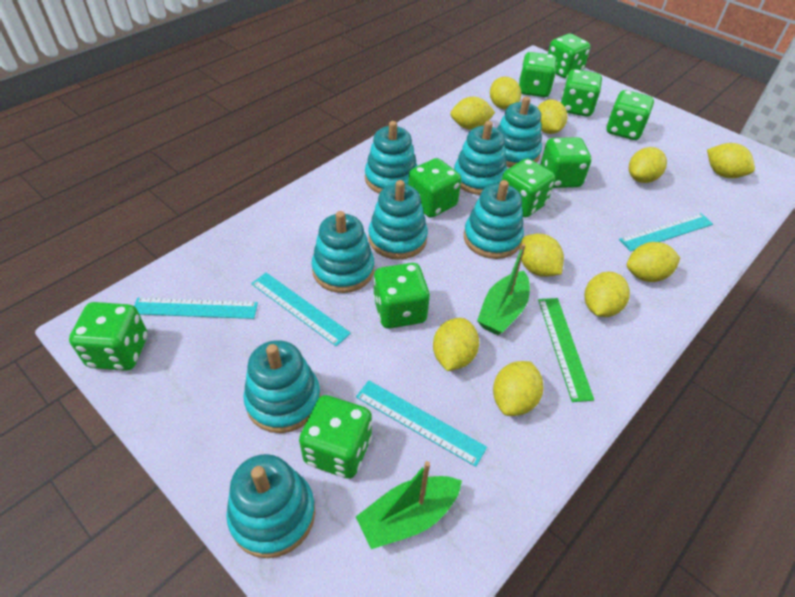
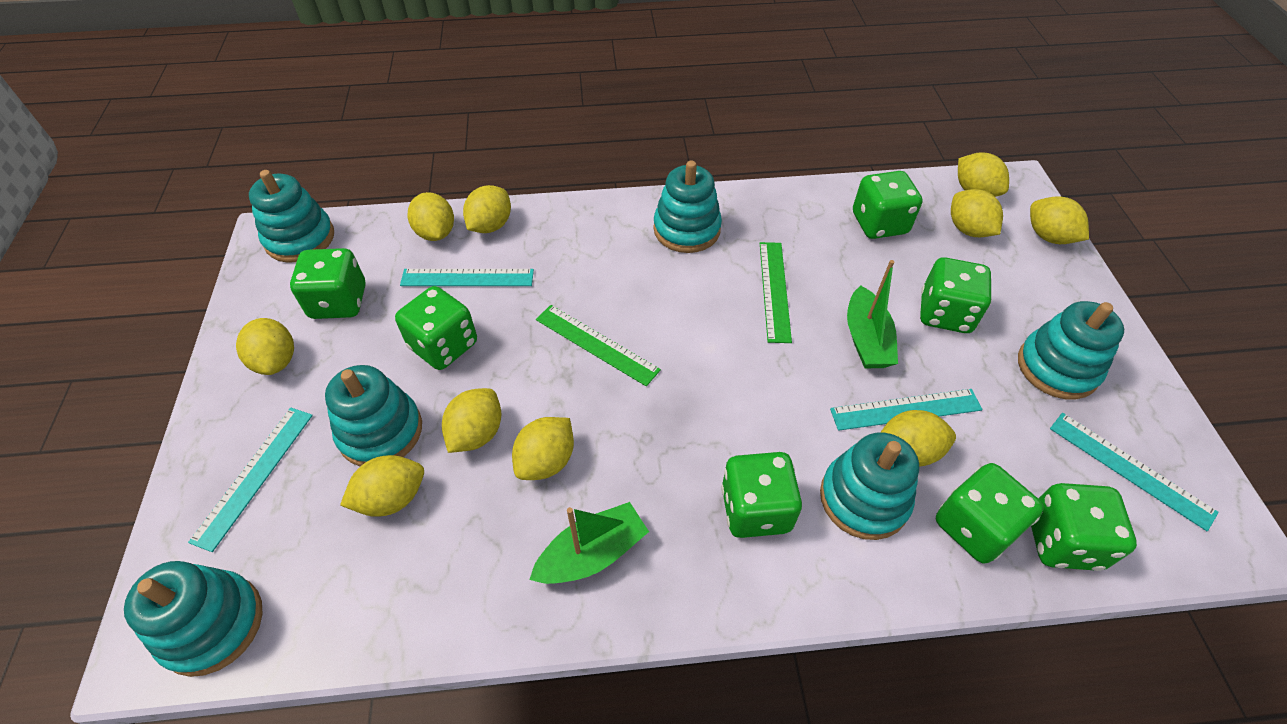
green dice: 10 -> 7
green ruler: 1 -> 2
turquoise stacking toy: 8 -> 6

